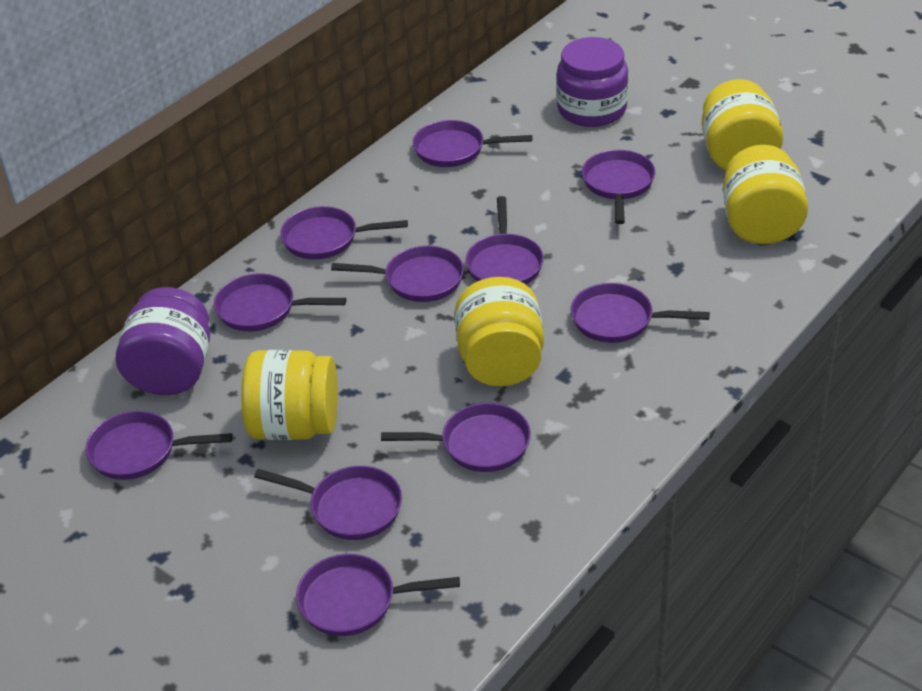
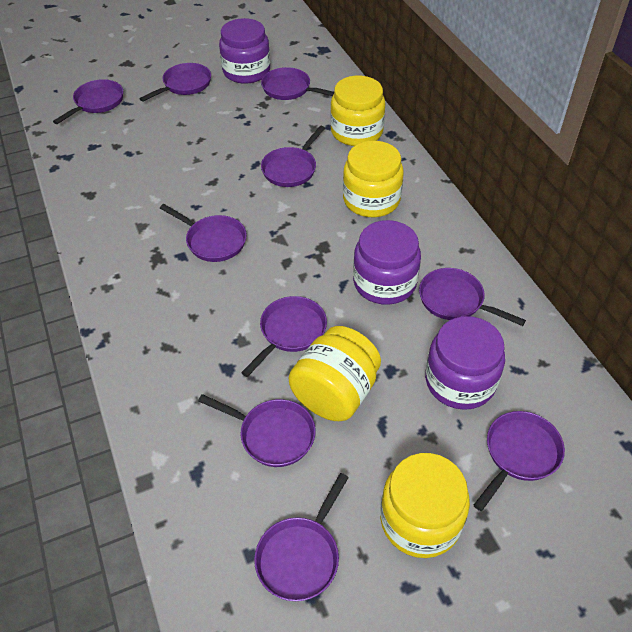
purple jar: 2 -> 3
purple pan: 11 -> 10

